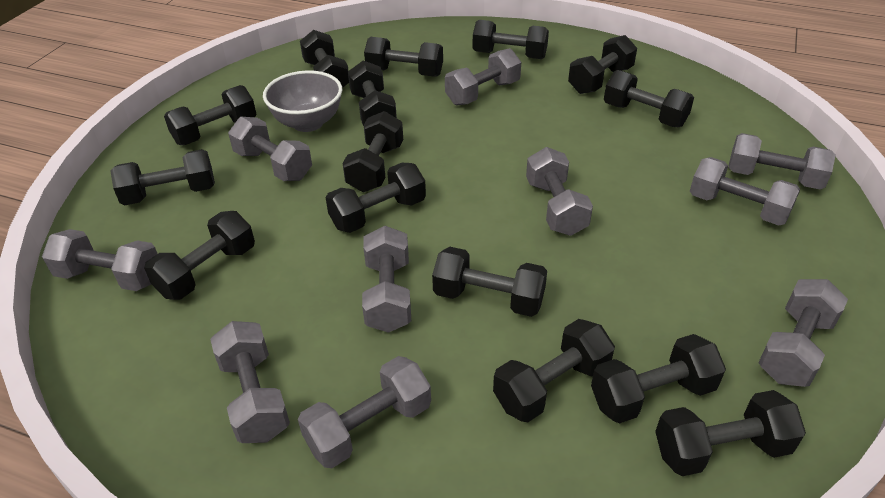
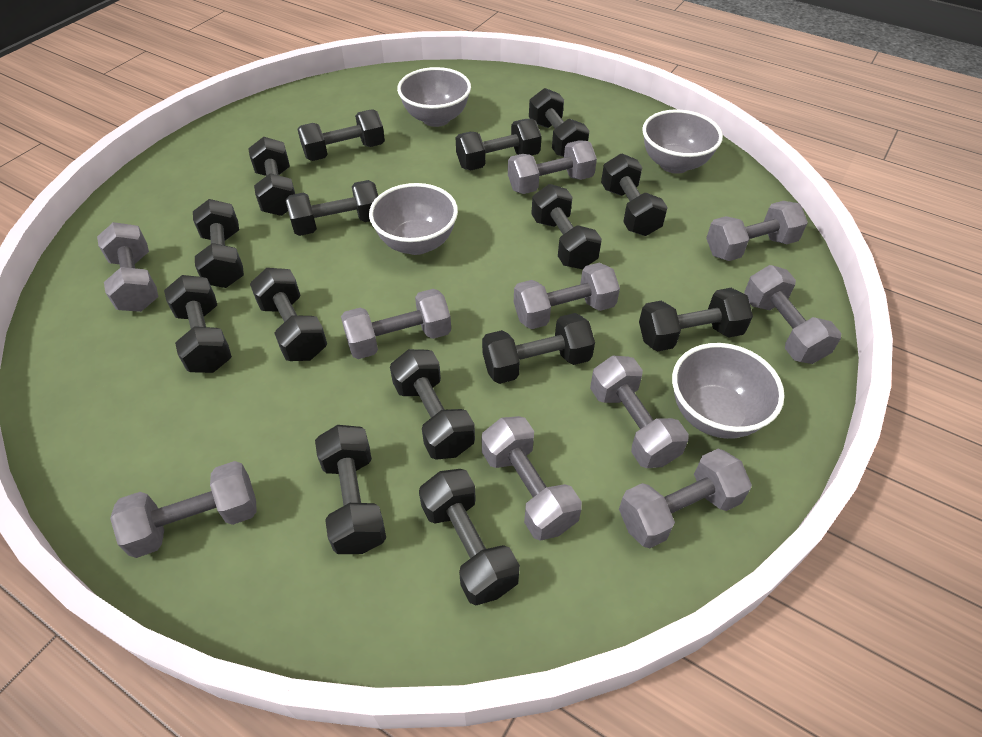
grey bowl: 1 -> 4

